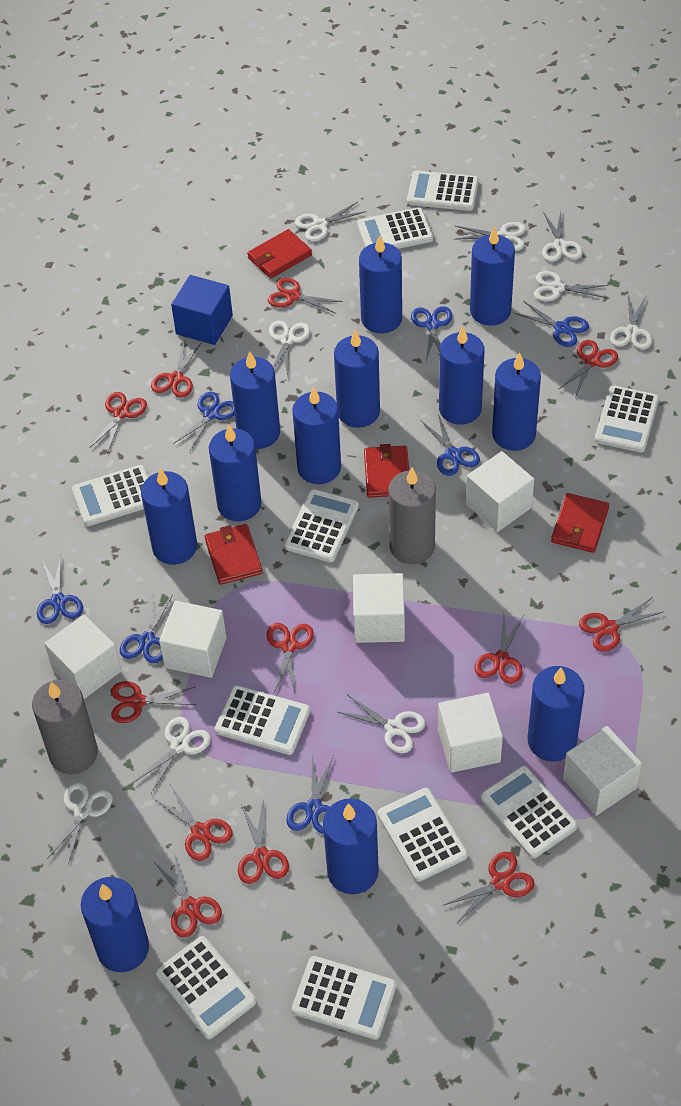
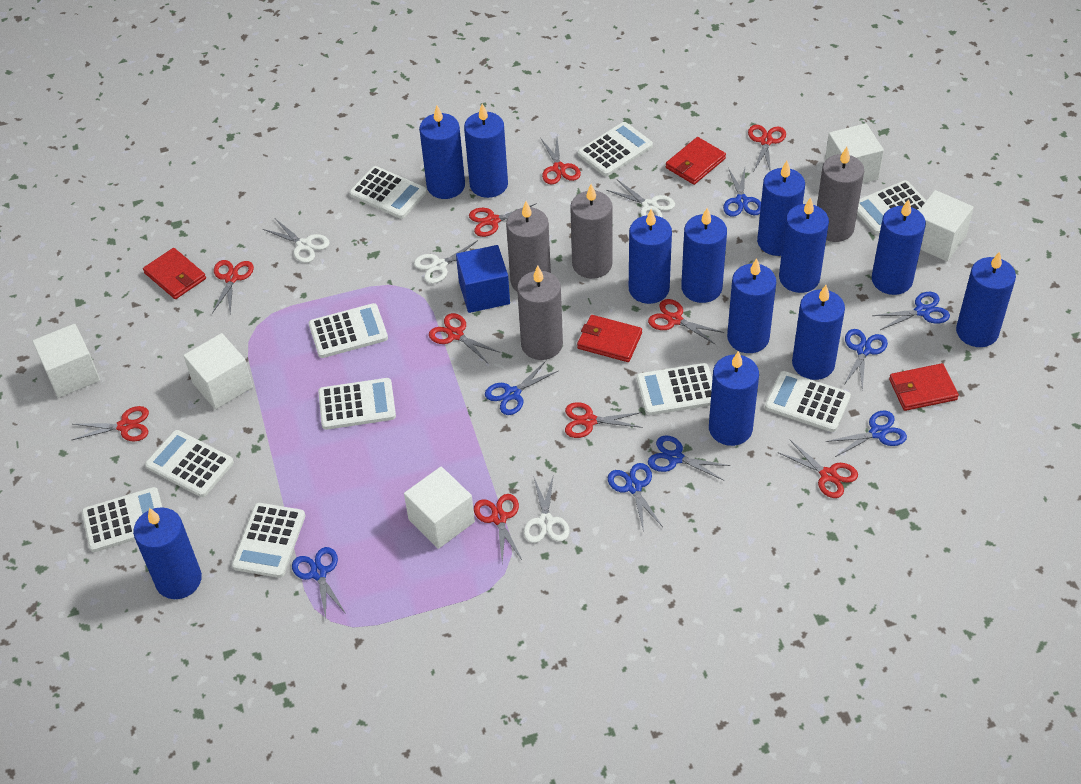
blue scissors: 7 -> 8
grey candle: 2 -> 4
red scissors: 12 -> 10
white cube: 6 -> 5
white scissors: 9 -> 4

